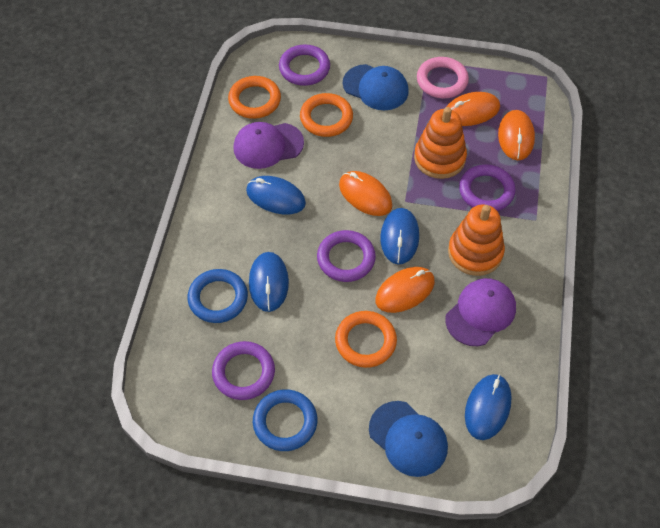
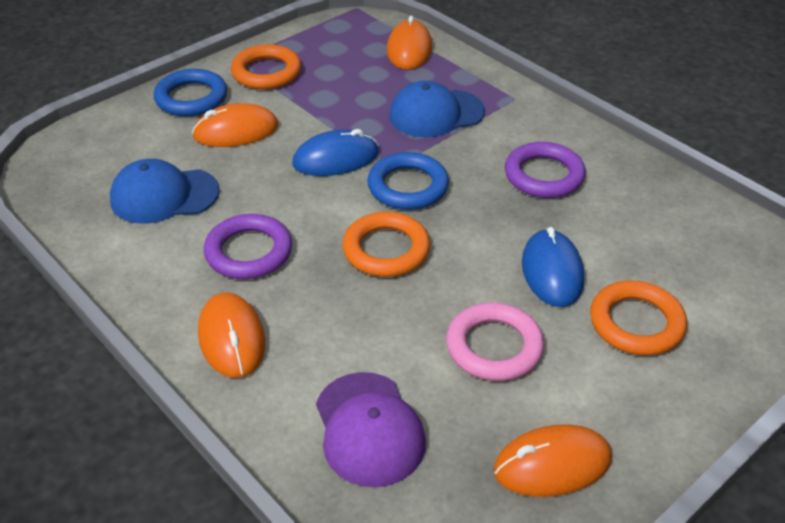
blue mouse: 4 -> 2
orange stacking toy: 2 -> 0
purple cap: 2 -> 1
purple ring: 4 -> 2

